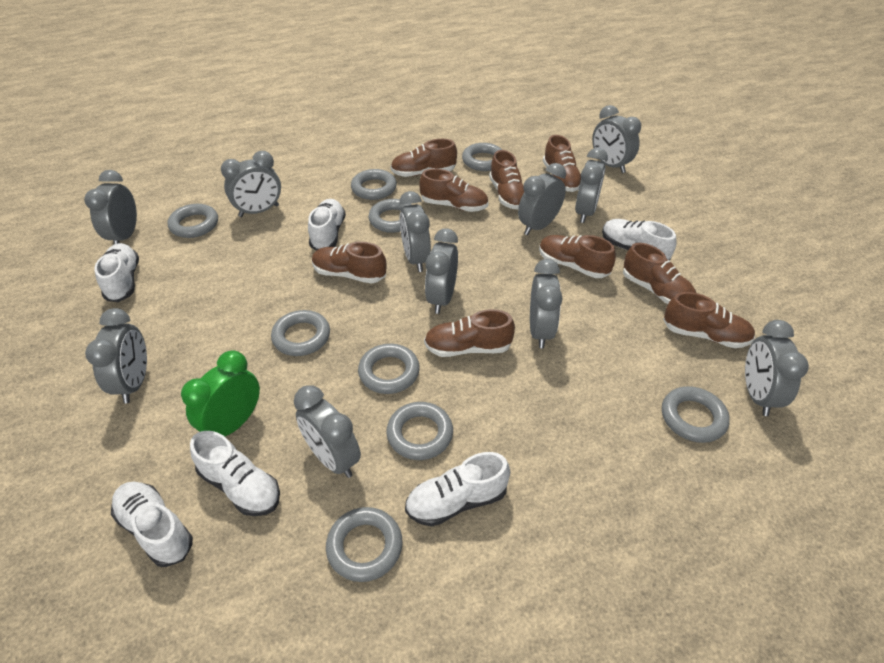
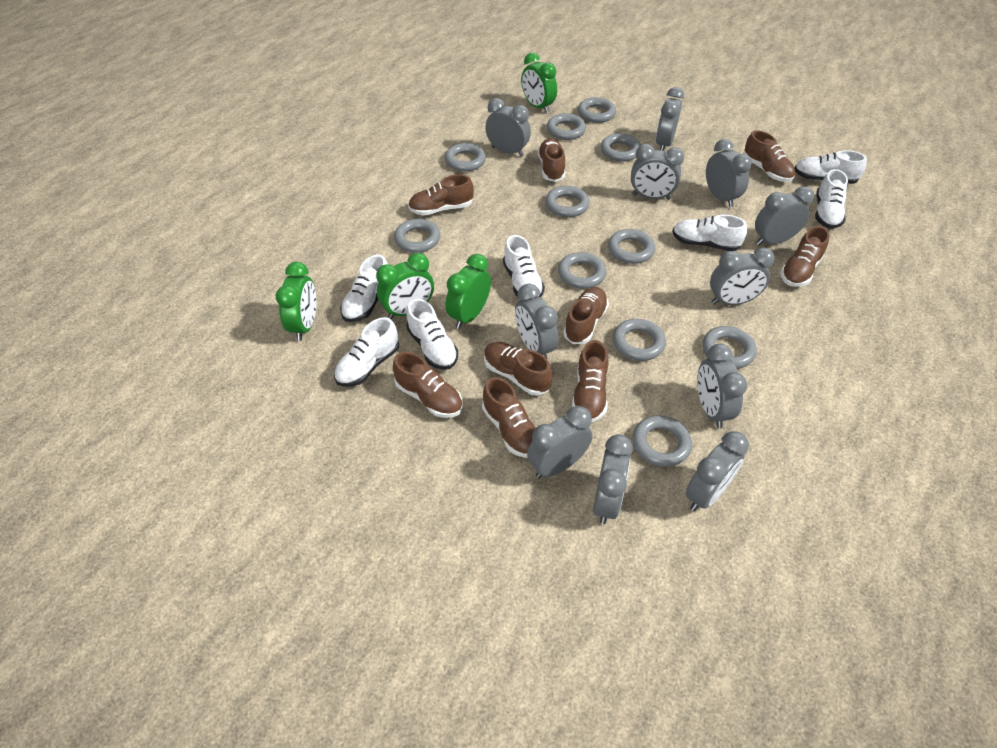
green clock: 1 -> 4
grey ring: 9 -> 11
white shoe: 6 -> 7

